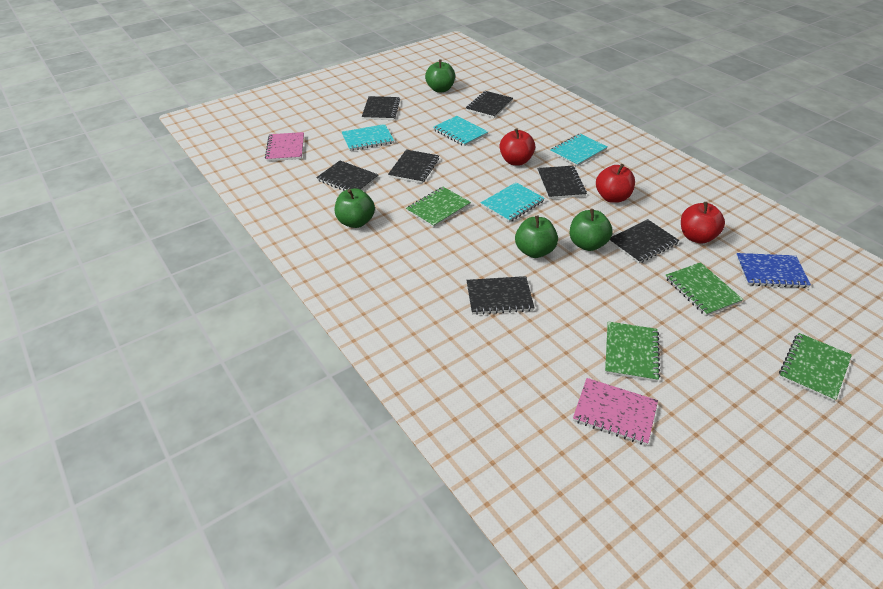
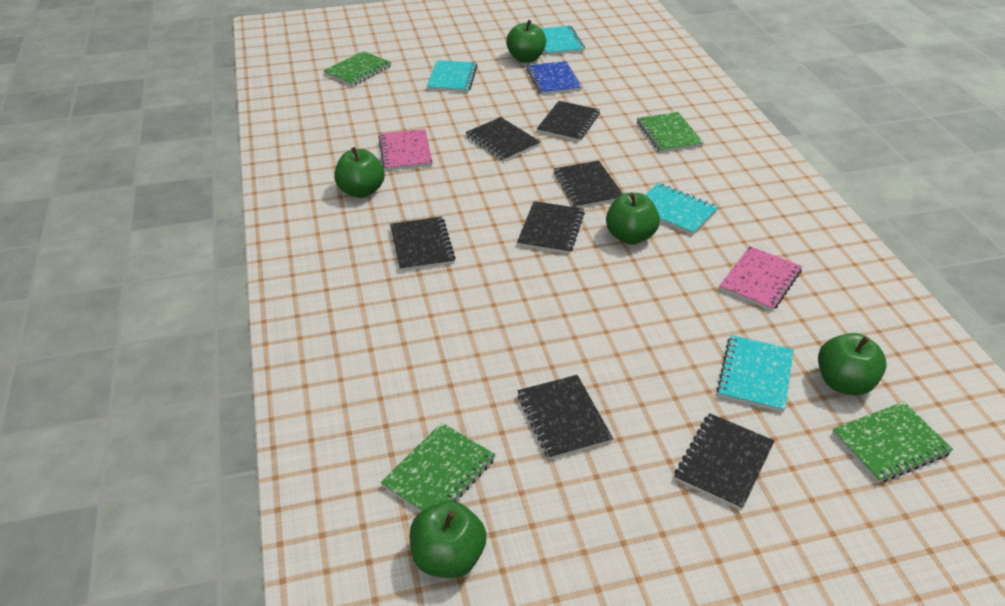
green apple: 4 -> 5
red apple: 3 -> 0

